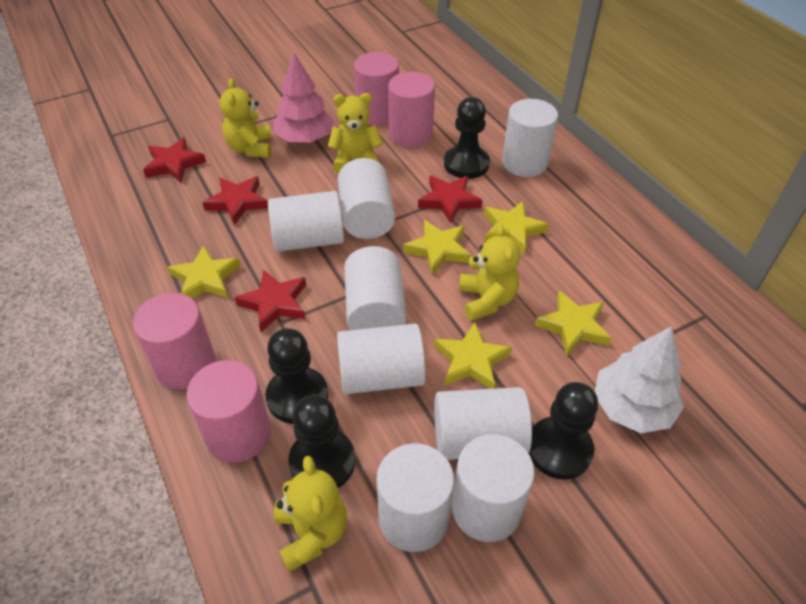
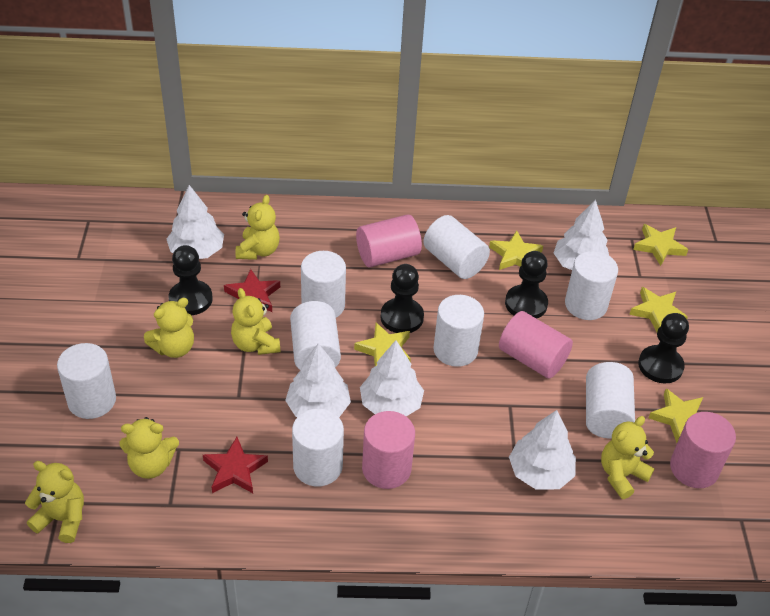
pink tree: 1 -> 0
red star: 4 -> 2
white tree: 1 -> 5
yellow teddy bear: 4 -> 6

